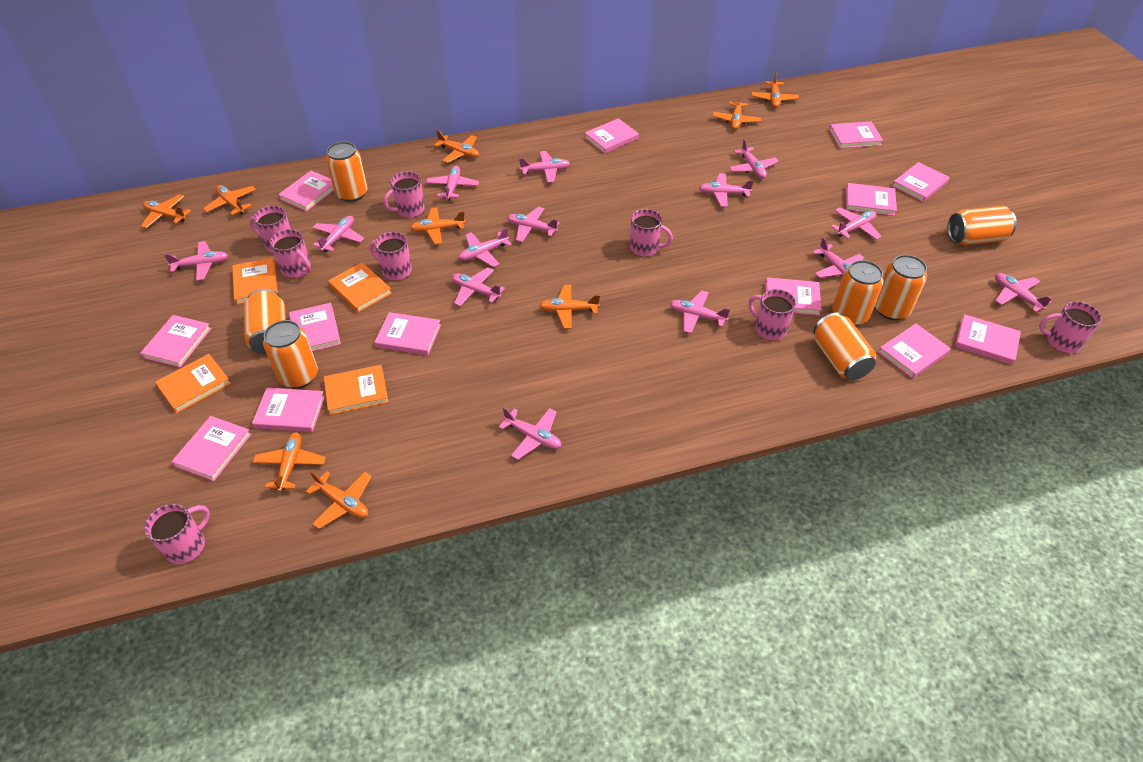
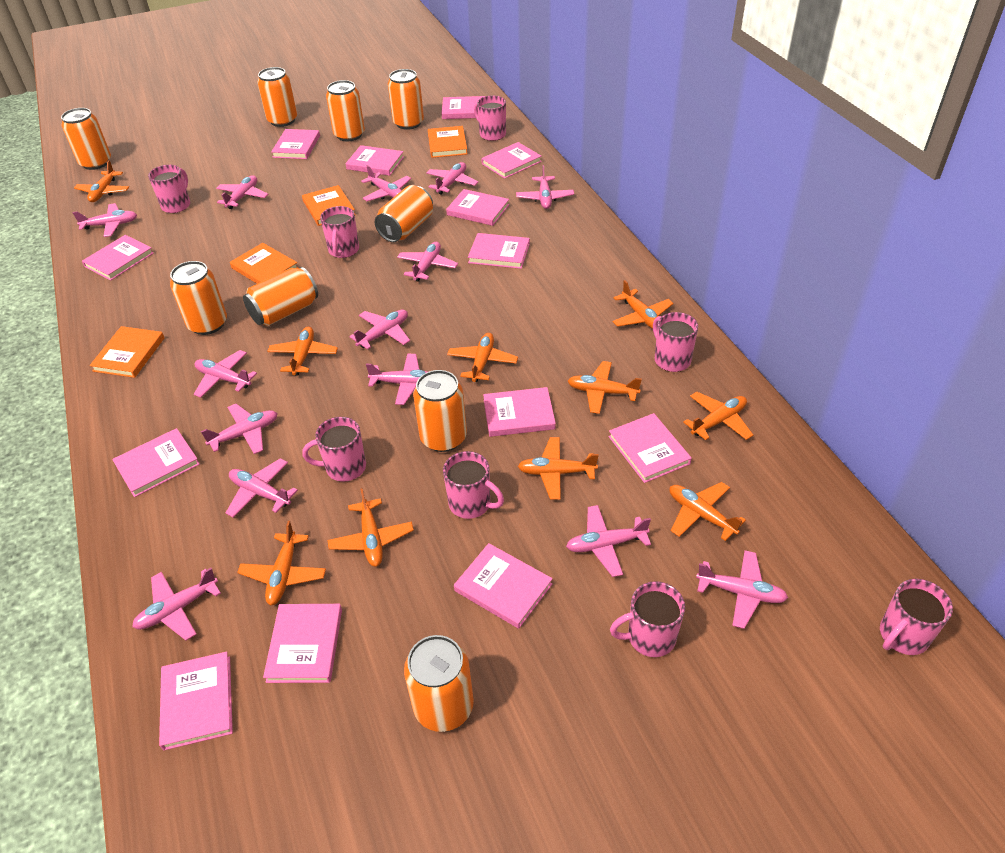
orange can: 7 -> 9
orange plane: 9 -> 10

